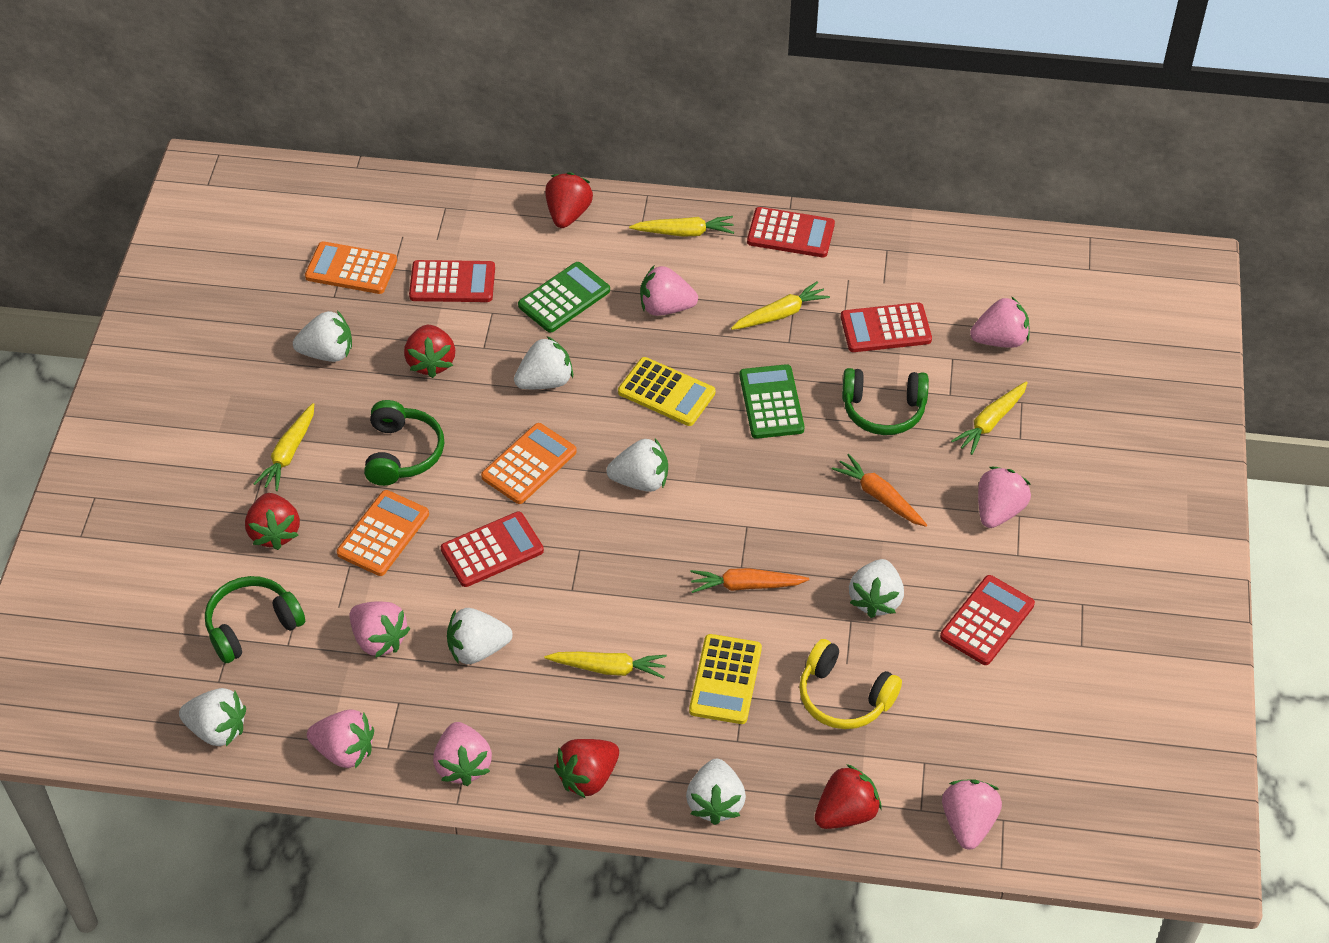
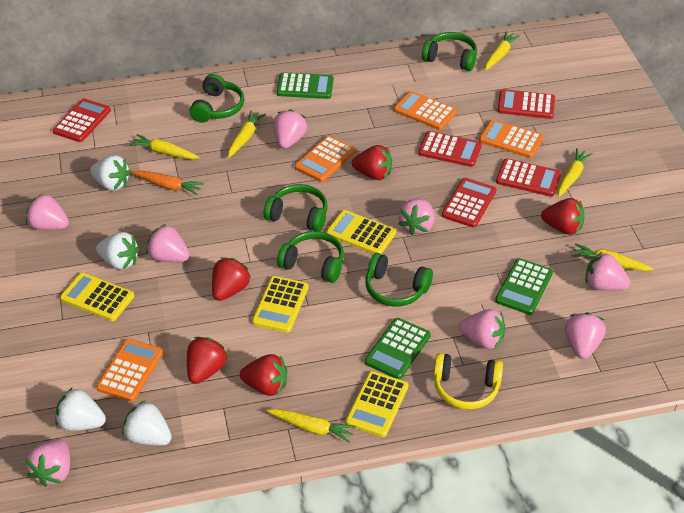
green calculator: 2 -> 3
green headphones: 3 -> 5
orange calculator: 3 -> 4
orange carrot: 2 -> 1
pink strawberry: 7 -> 8
white strawberry: 7 -> 4
yellow calculator: 2 -> 4
yellow carrot: 5 -> 6

